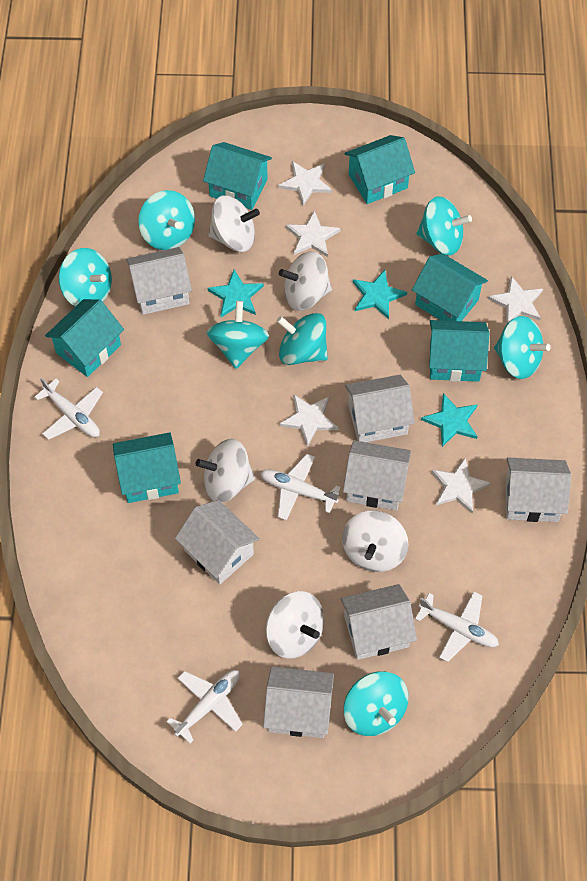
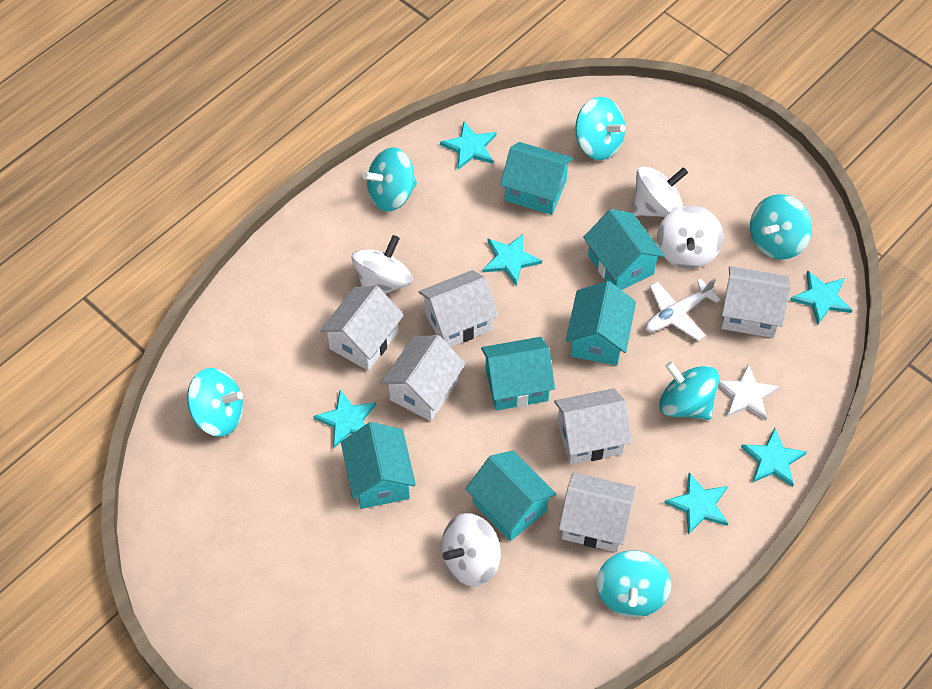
turquoise spinning top: 7 -> 6
turquoise star: 3 -> 6
white house: 7 -> 6
white plane: 4 -> 1
white spinning top: 5 -> 4
white star: 5 -> 1

